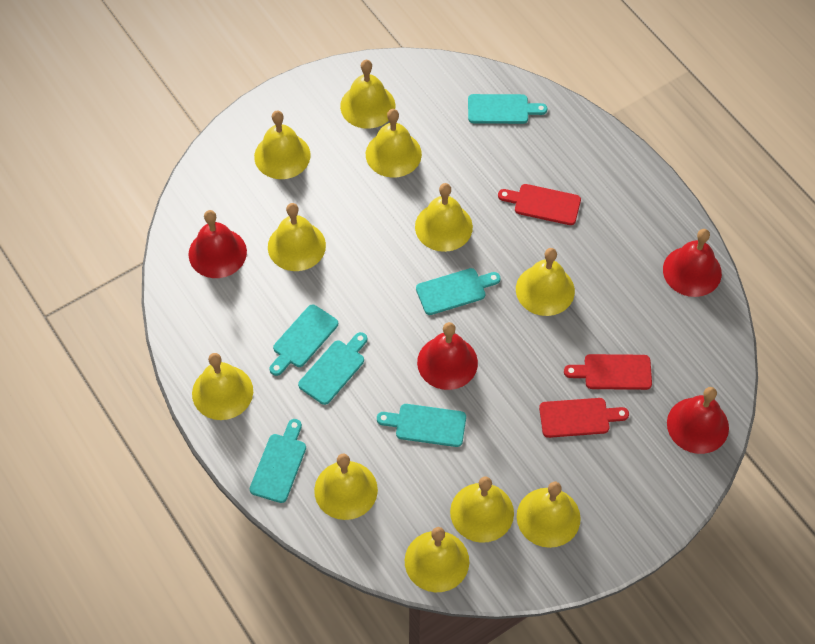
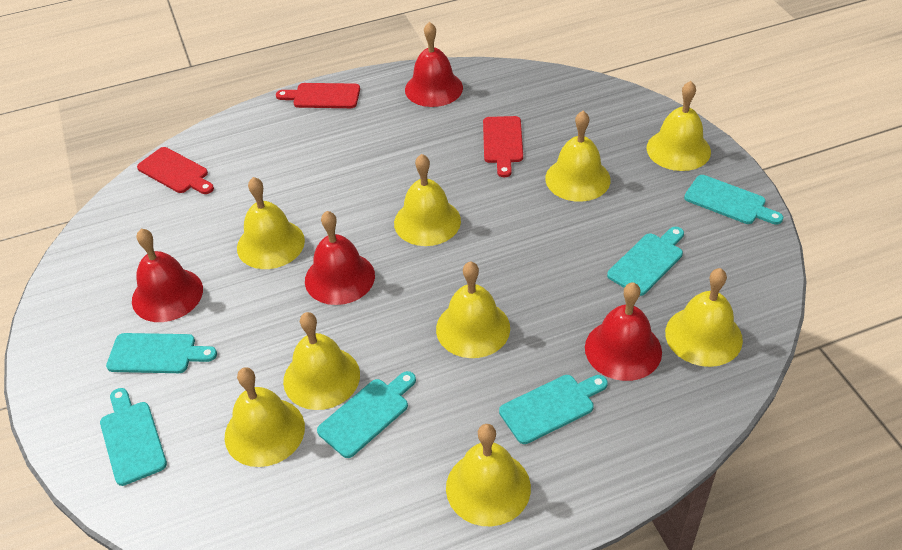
yellow bell: 11 -> 9

